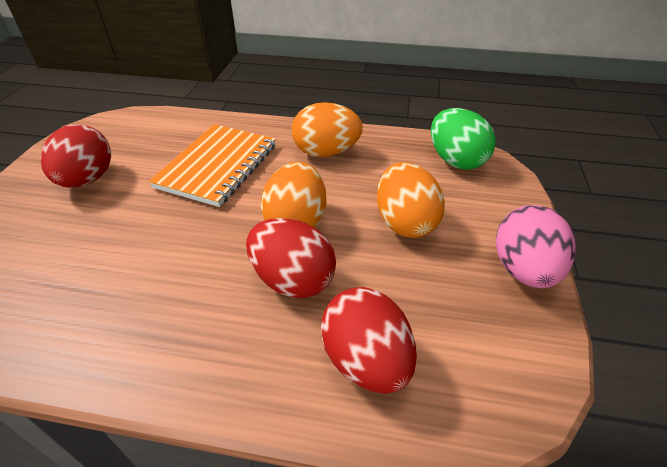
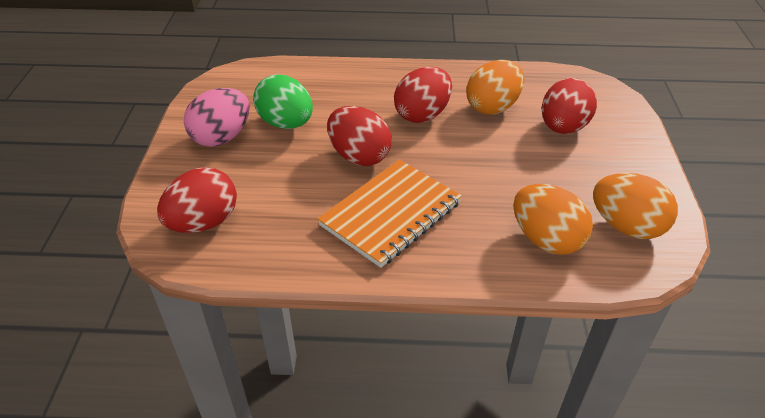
red egg: 3 -> 4

